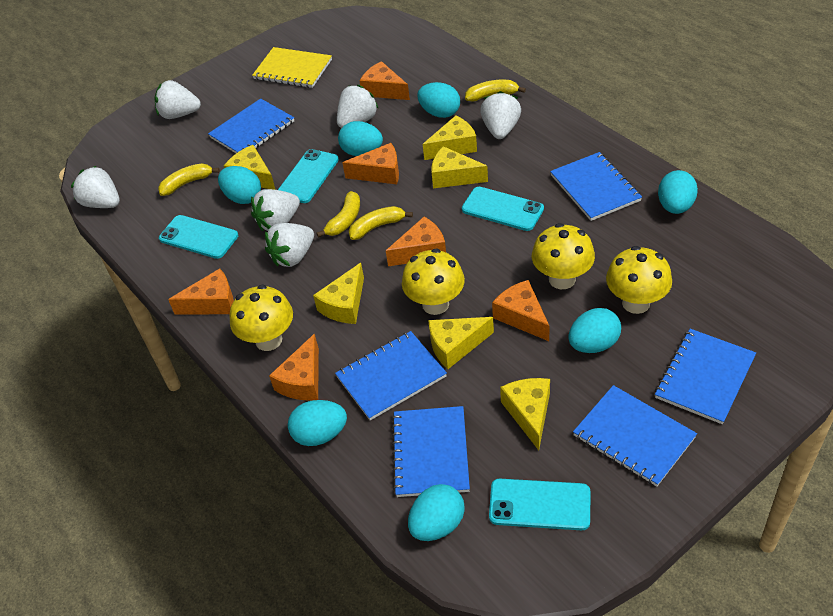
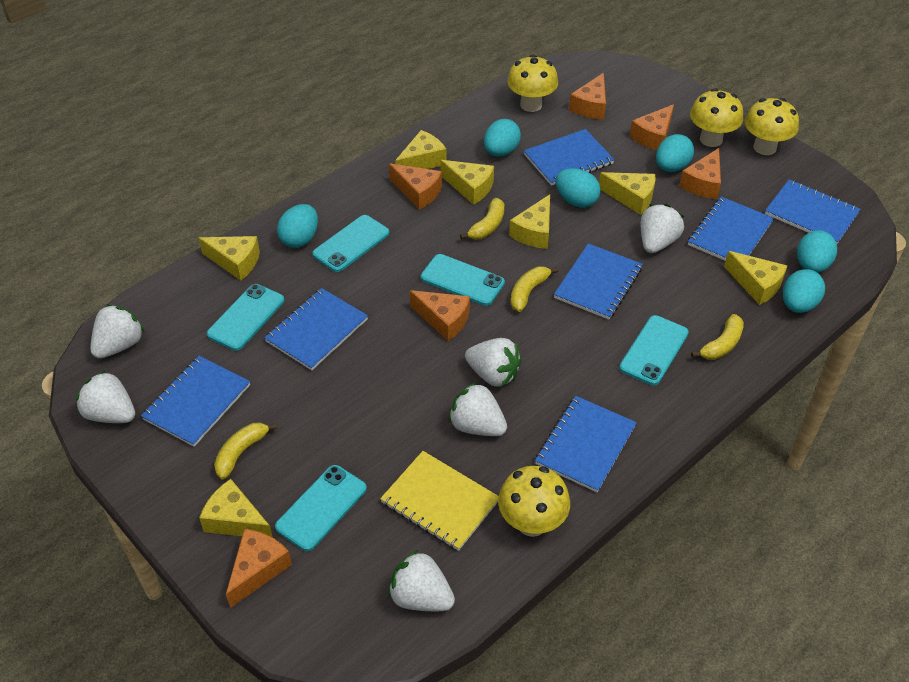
blue notebook: 6 -> 7
turquoise egg: 7 -> 6
turquoise phone: 4 -> 5
yellow cheese: 6 -> 7

